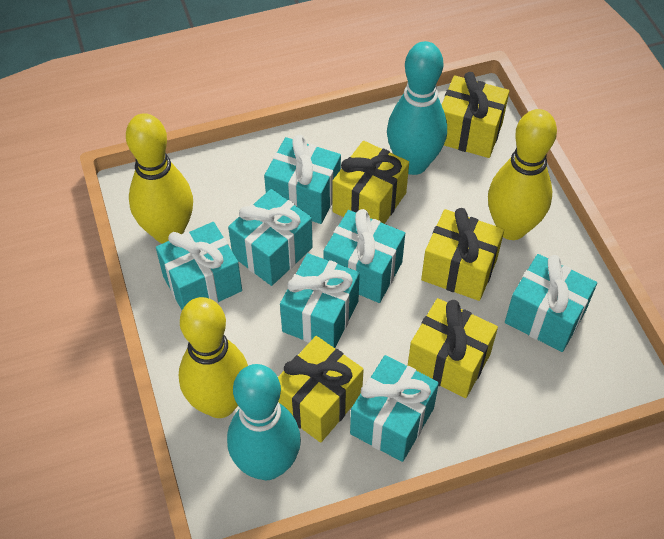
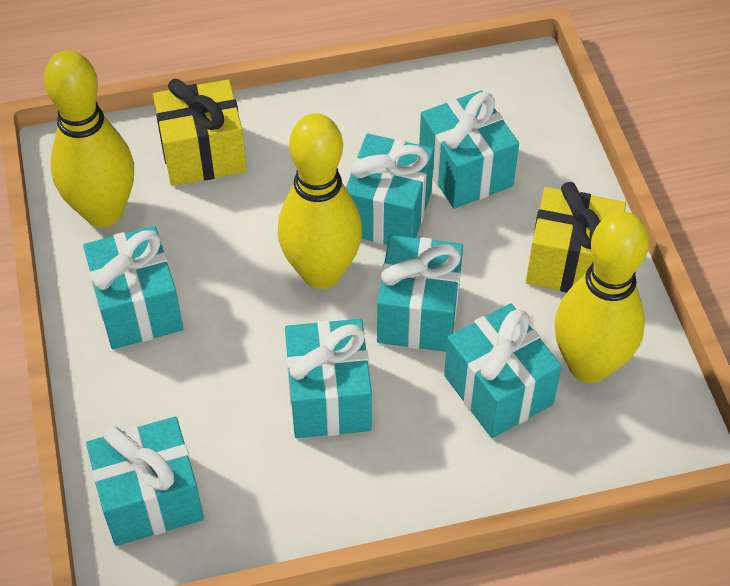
turquoise bowling pin: 2 -> 0
yellow gift: 5 -> 2

